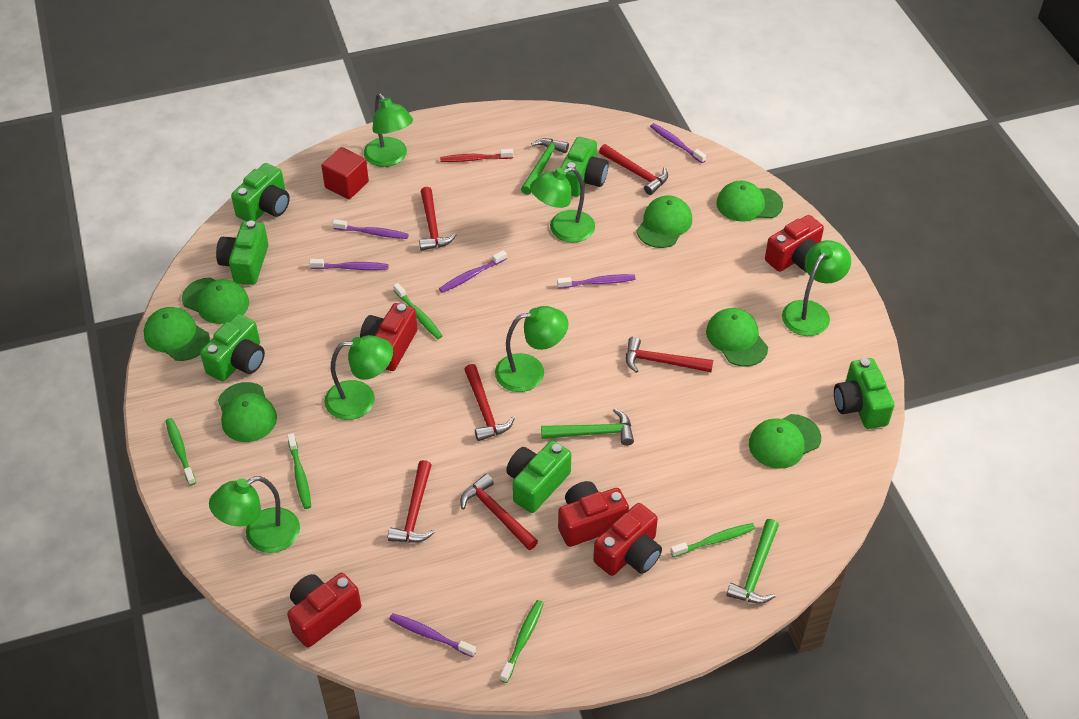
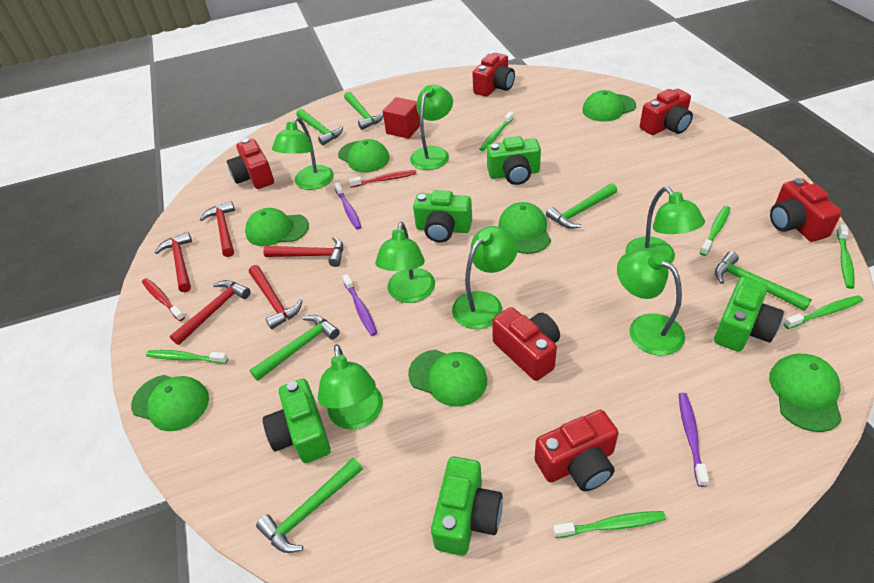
green camera: 6 -> 5
green hammer: 3 -> 6
green lamp: 6 -> 7
green toothbrush: 5 -> 6
purple toothbrush: 6 -> 3
red camera: 5 -> 6
red hammer: 6 -> 5
red toothbrush: 1 -> 2

